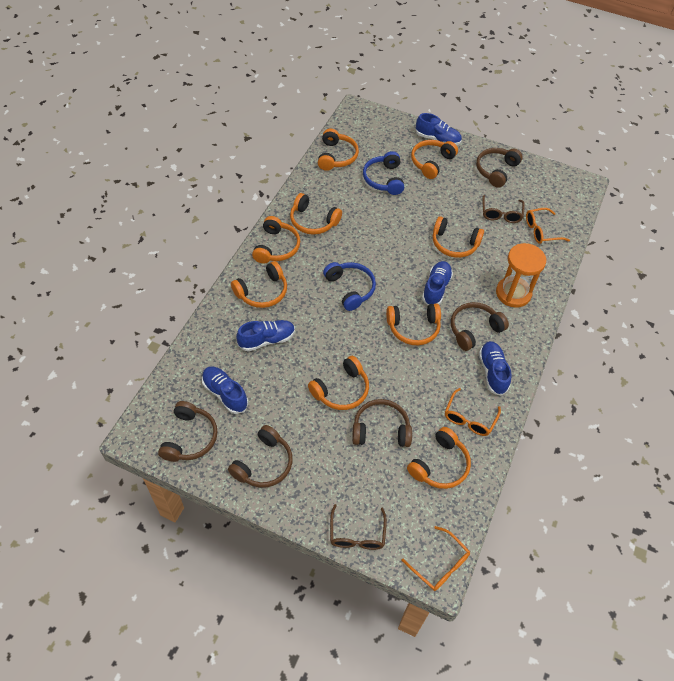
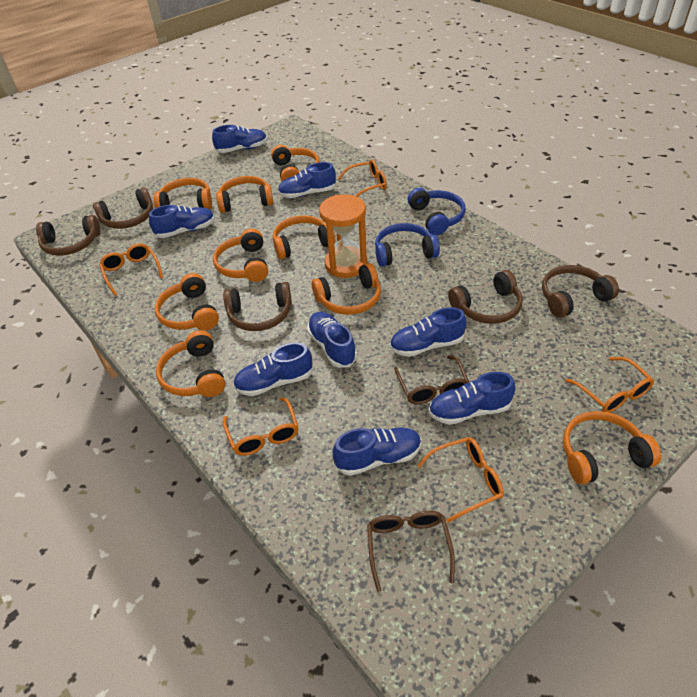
blue shoe: 5 -> 8
orange glasses: 3 -> 5

